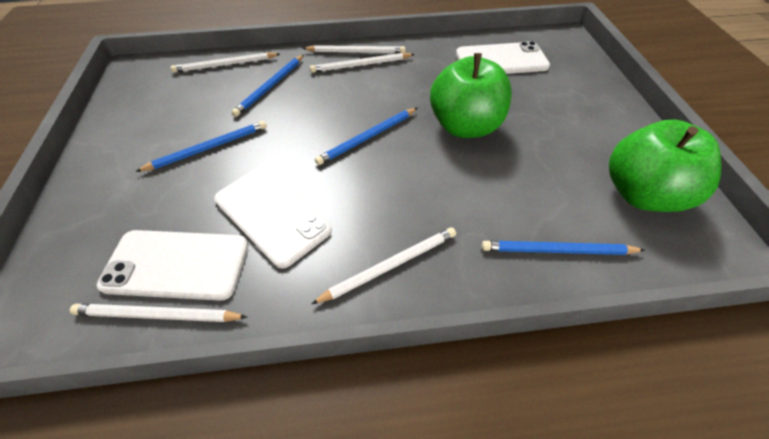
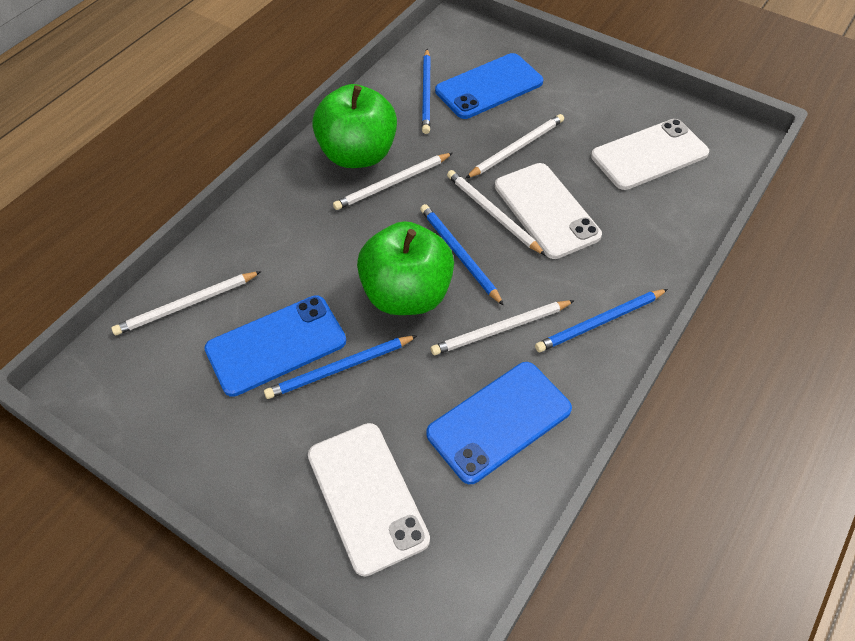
blue phone: 0 -> 3

